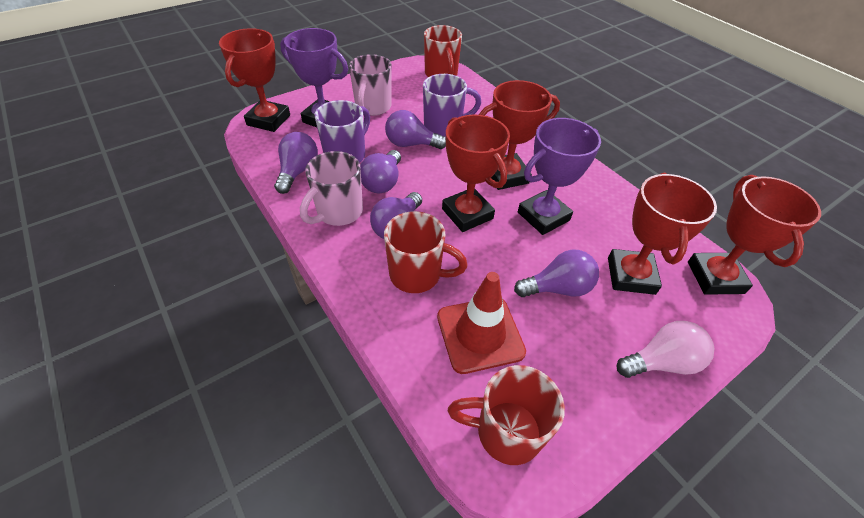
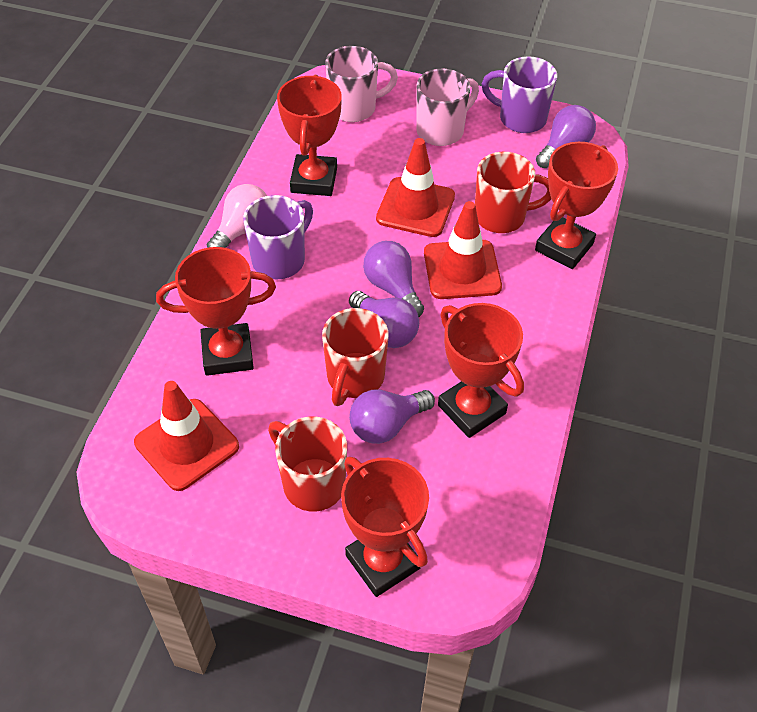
purple light bulb: 5 -> 4
purple trophy: 2 -> 0
red traffic cone: 1 -> 3

